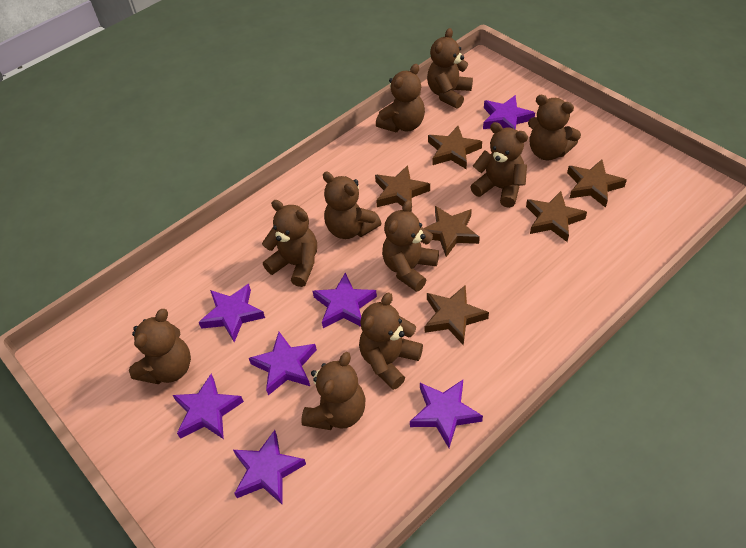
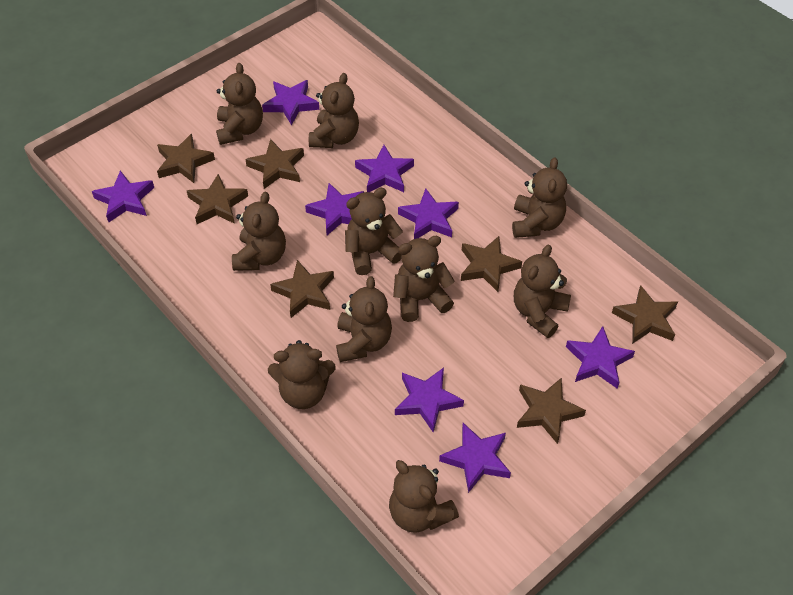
brown star: 6 -> 7
purple star: 7 -> 8

